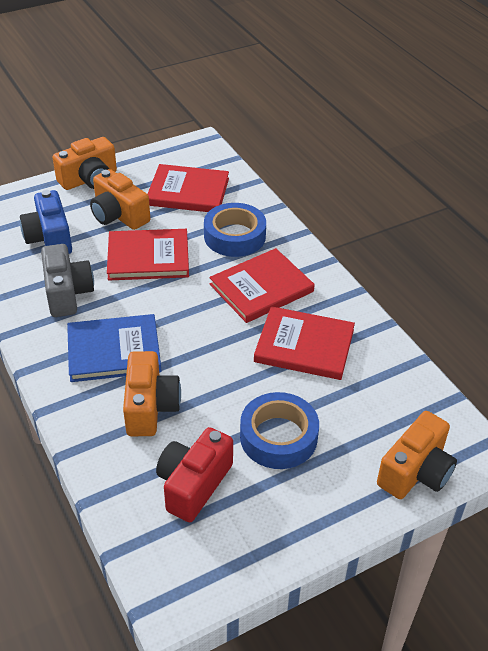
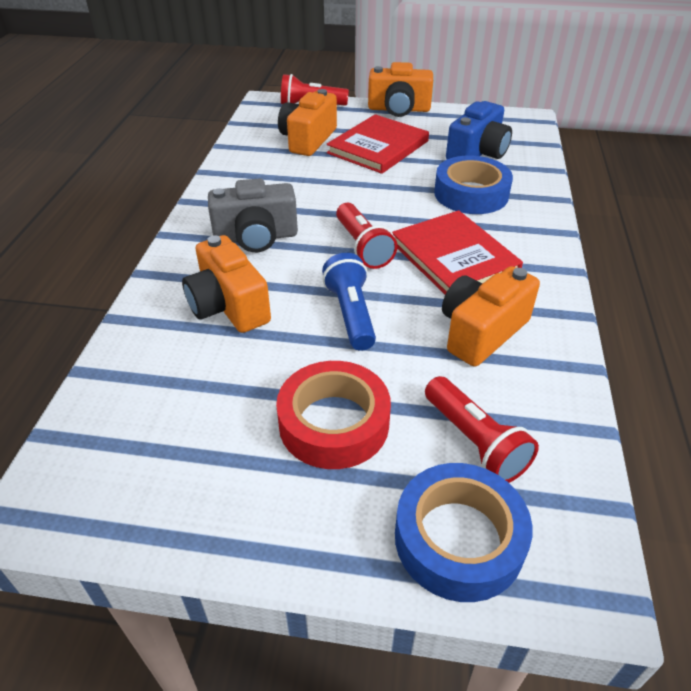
blue book: 1 -> 0
blue flashlight: 0 -> 1
red book: 4 -> 2
red camera: 1 -> 0
red flashlight: 0 -> 3
red tape: 0 -> 1

